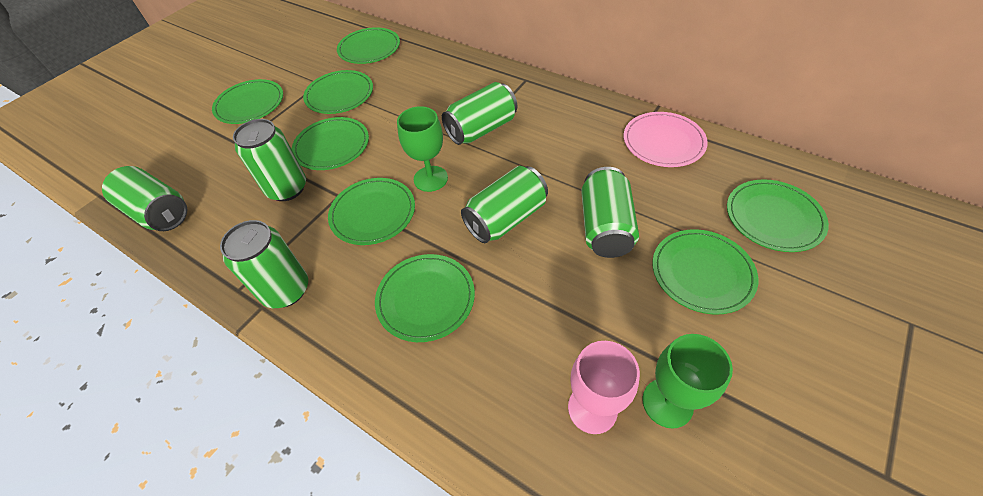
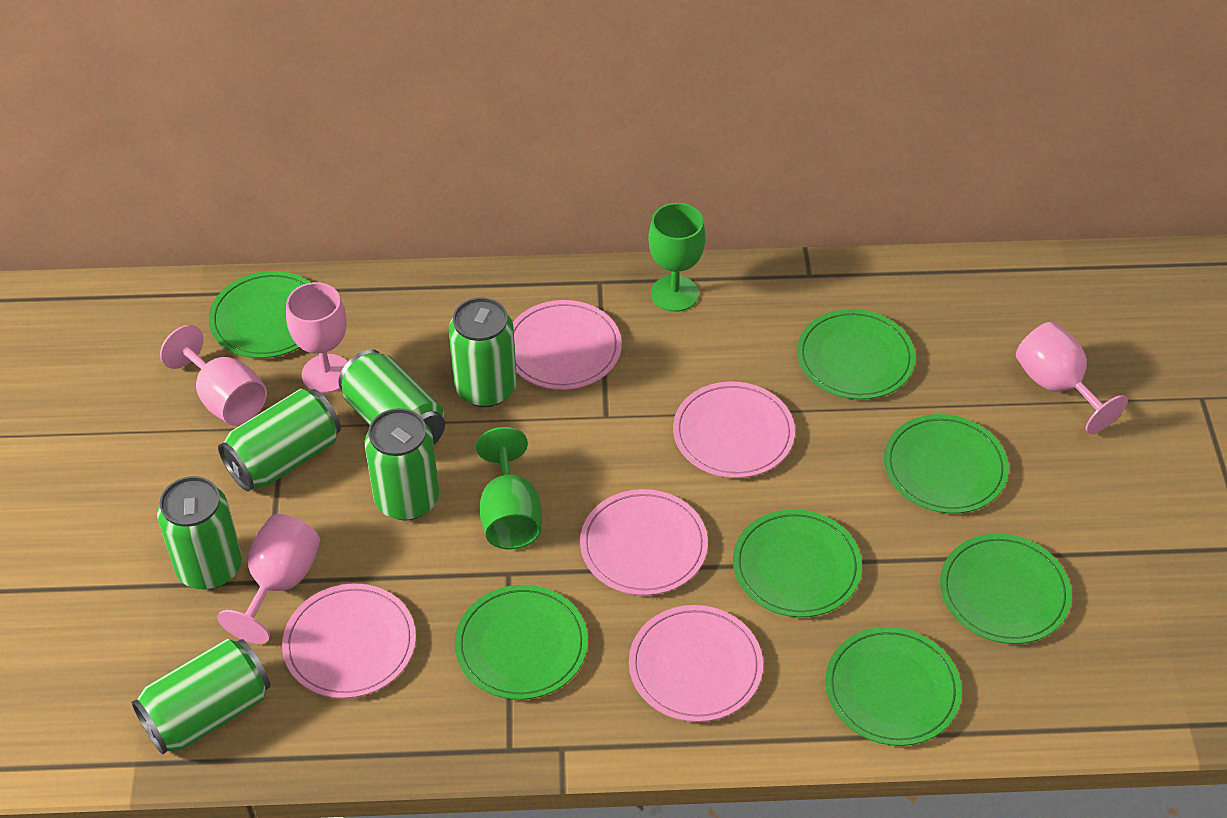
green plate: 8 -> 7
pink goblet: 1 -> 4
pink plate: 1 -> 5

